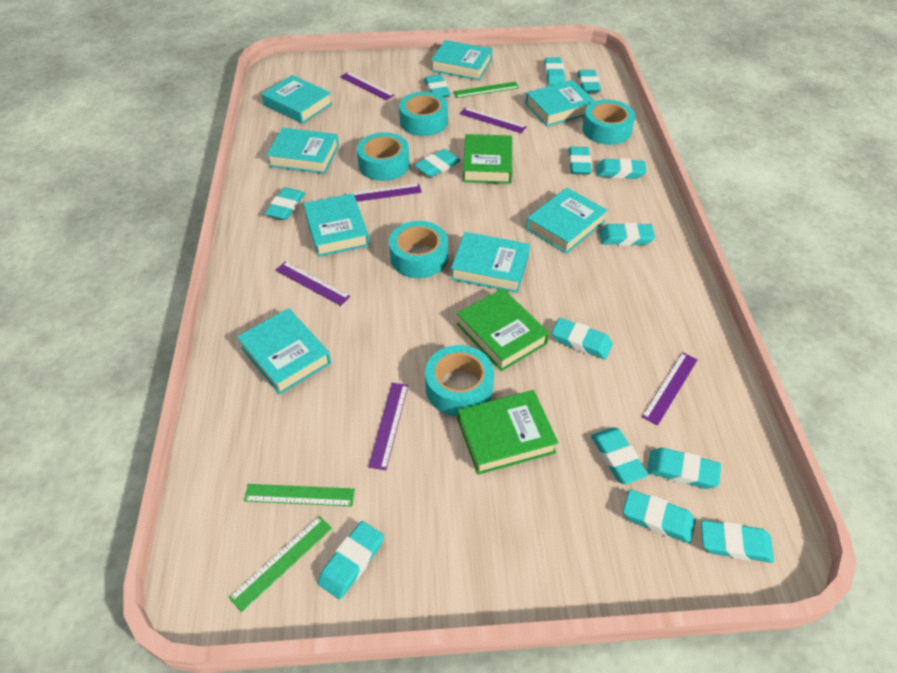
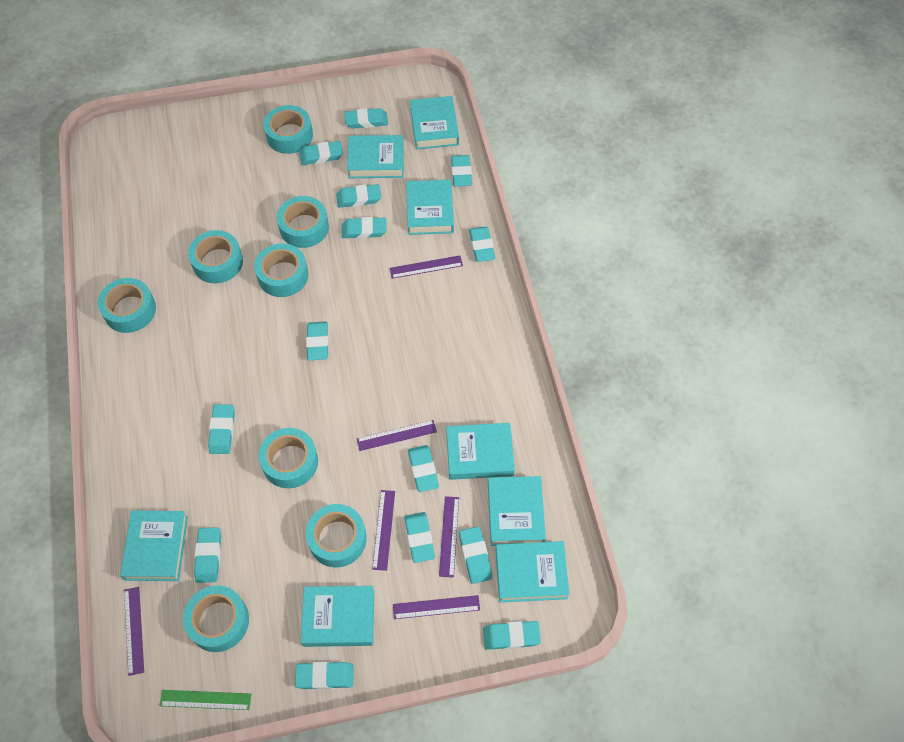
green book: 3 -> 0
green ruler: 3 -> 1
turquoise tape: 5 -> 8

